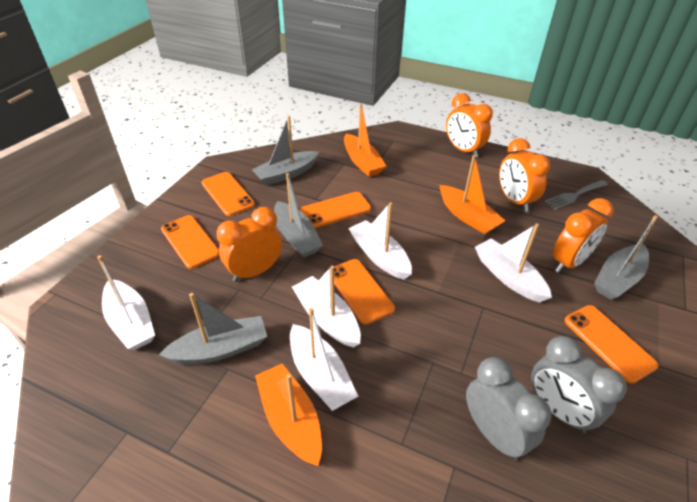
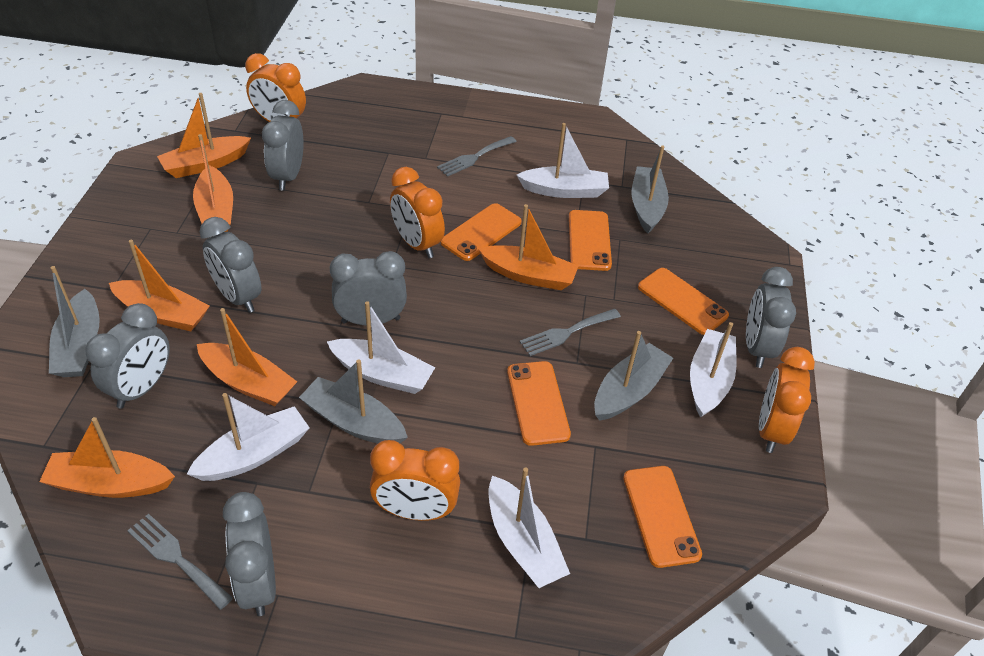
grey clock: 2 -> 6
grey fork: 1 -> 3
orange boat: 3 -> 6

